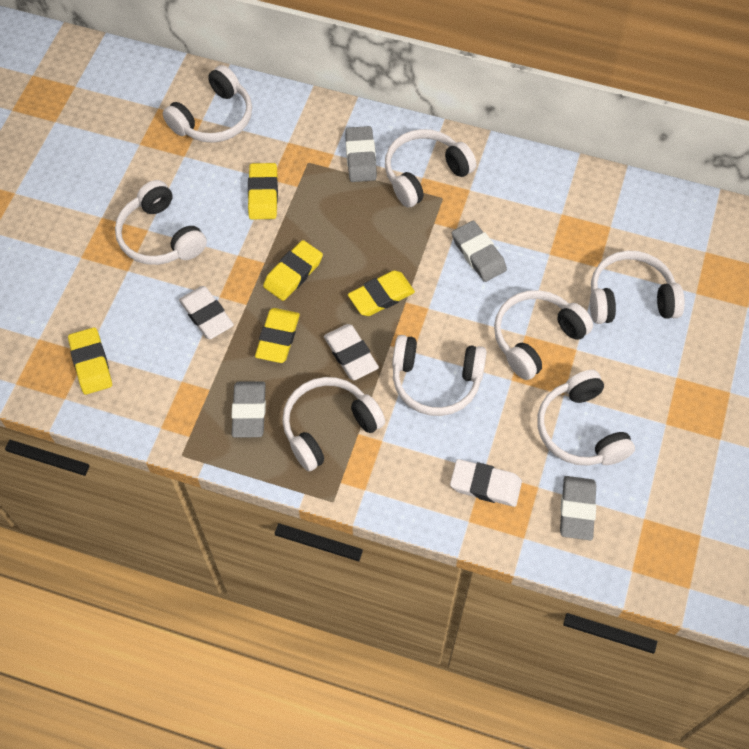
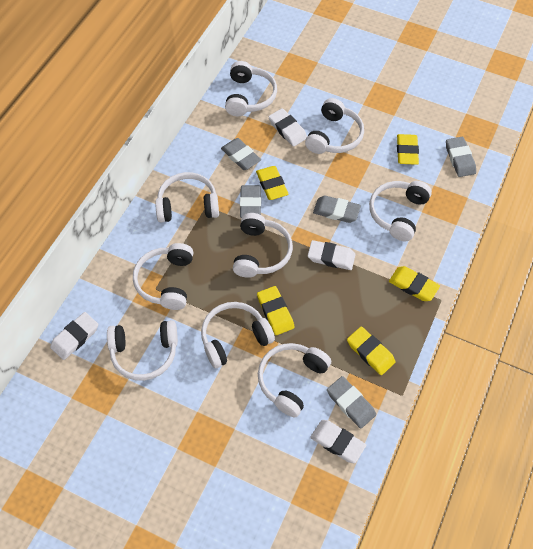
grey eraser: 4 -> 5
white eraser: 3 -> 4
white headphones: 8 -> 9

